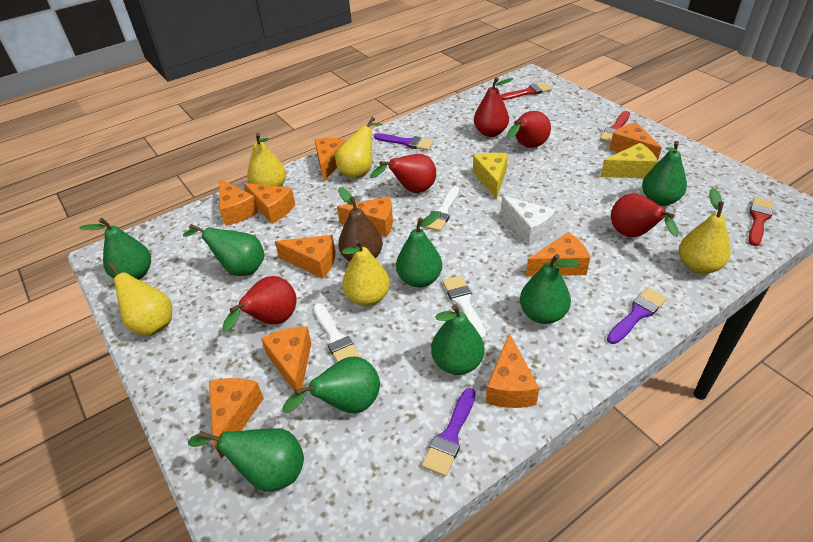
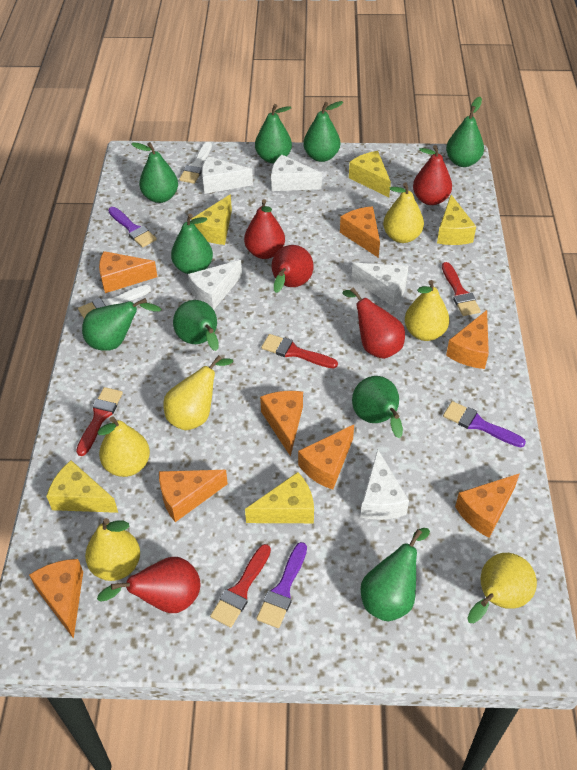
brown pear: 1 -> 0
green pear: 8 -> 9
orange cheese: 10 -> 8
red brush: 3 -> 4
white brush: 3 -> 2
white cheese: 1 -> 5
yellow cheese: 2 -> 5
yellow pear: 5 -> 6

